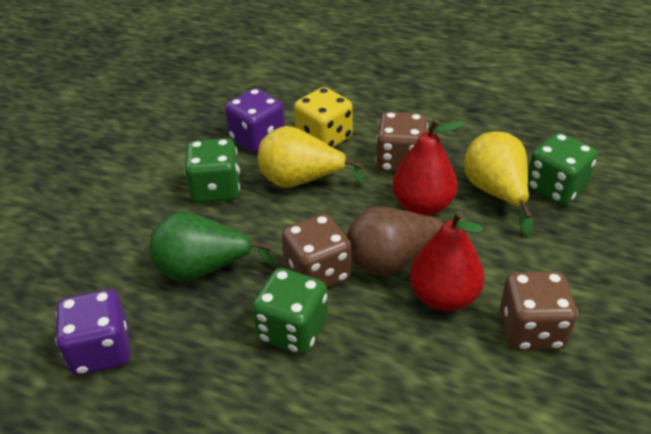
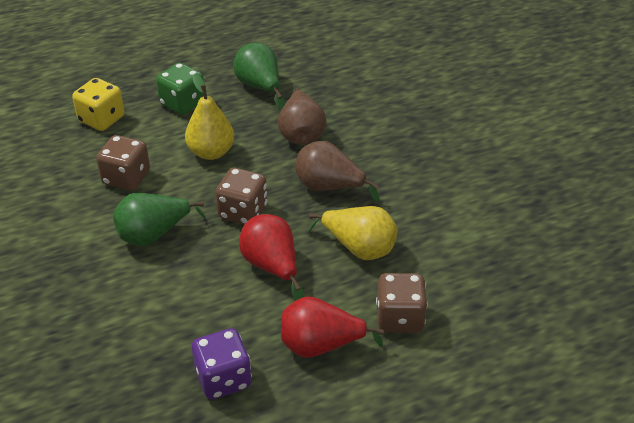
brown pear: 1 -> 2
green dice: 3 -> 1
green pear: 1 -> 2
purple dice: 2 -> 1

